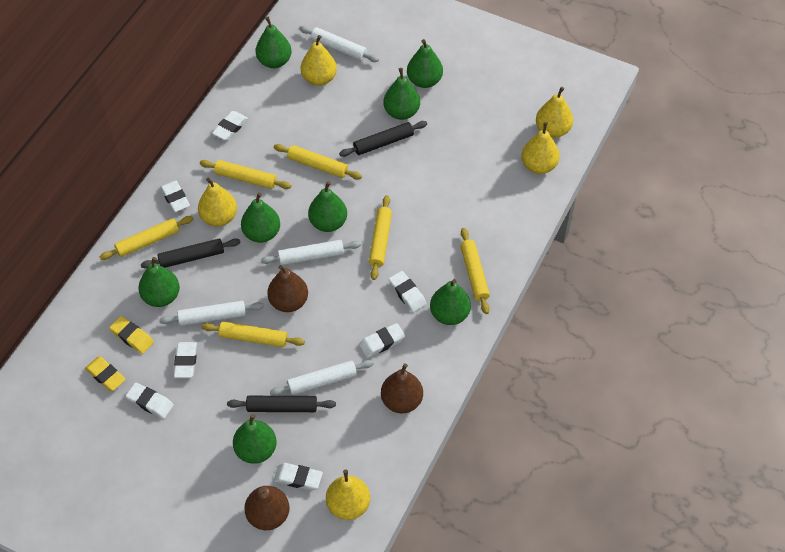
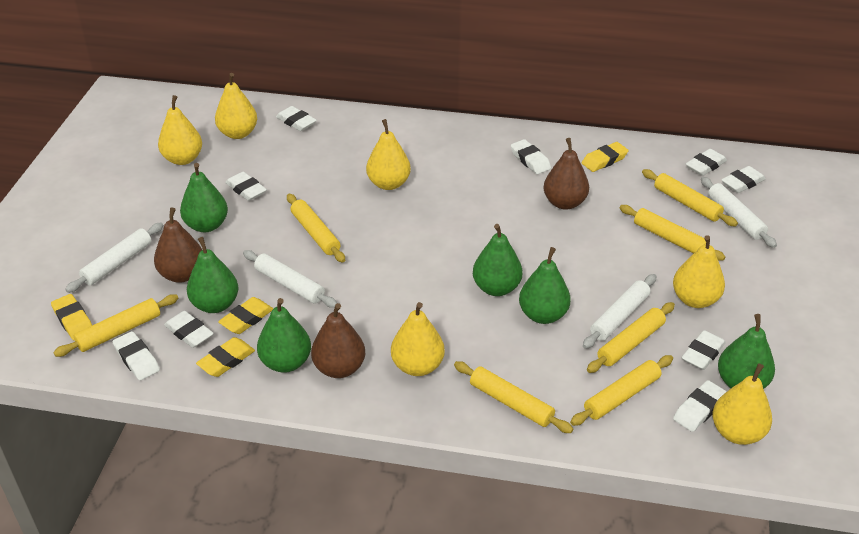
black rolling pin: 3 -> 0
green pear: 8 -> 6
white eraser: 7 -> 9
yellow eraser: 2 -> 4
yellow pear: 5 -> 6
yellow rolling pin: 6 -> 7

